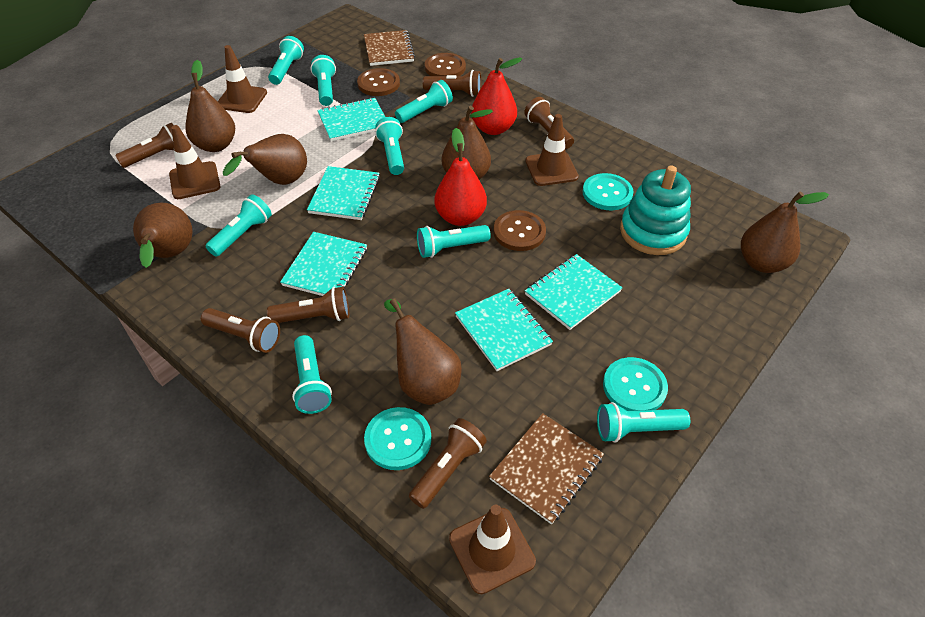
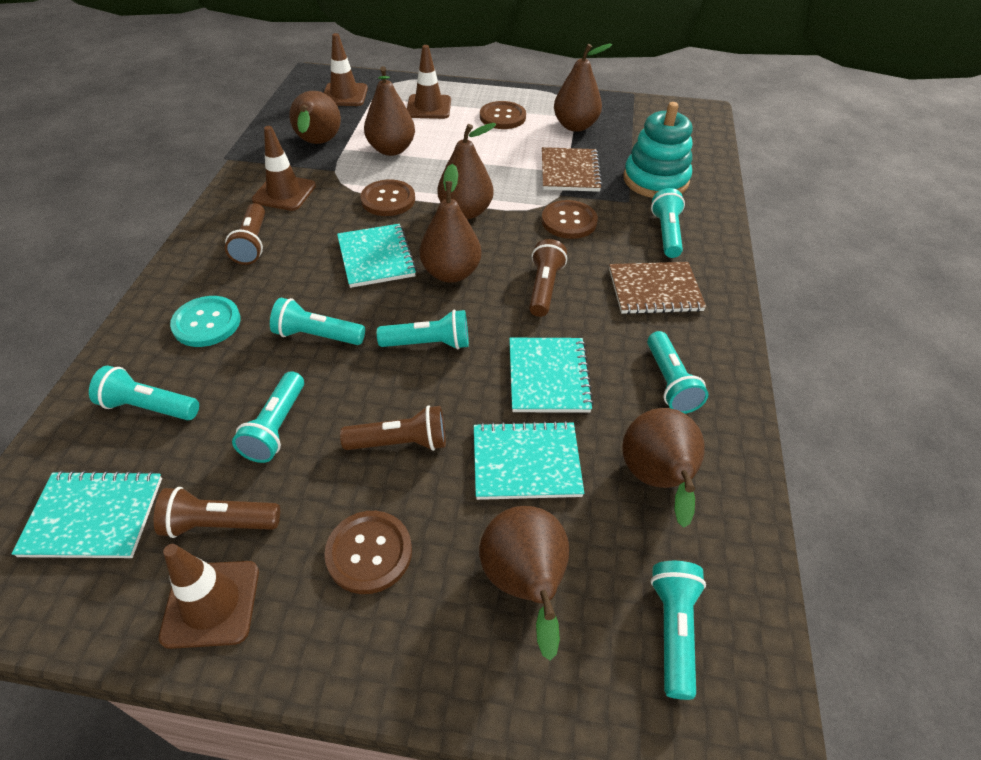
brown button: 3 -> 4
brown flashlight: 6 -> 4
brown pear: 6 -> 7
red pear: 2 -> 0
turquoise button: 3 -> 1
turquoise flashlight: 8 -> 7
turquoise notebook: 5 -> 4

